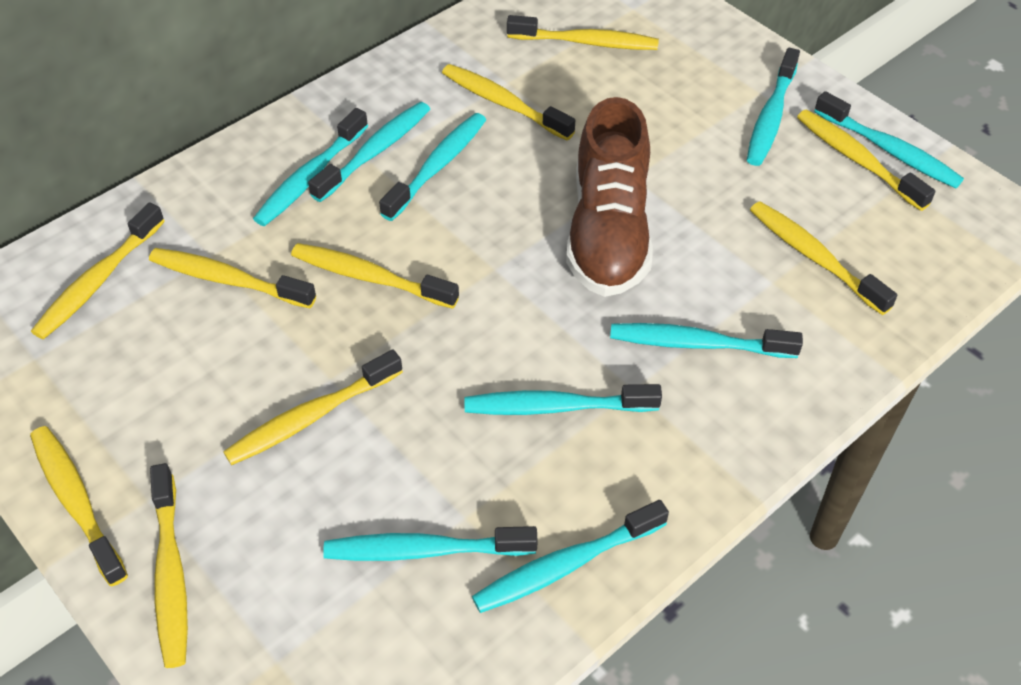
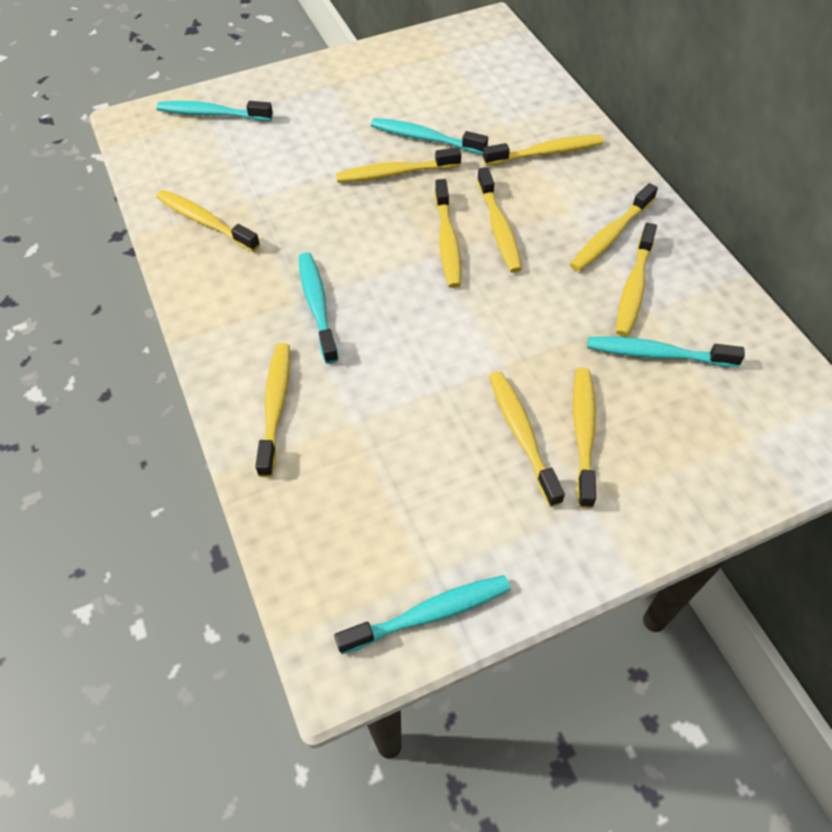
brown shoe: 1 -> 0
turquoise toothbrush: 9 -> 5

